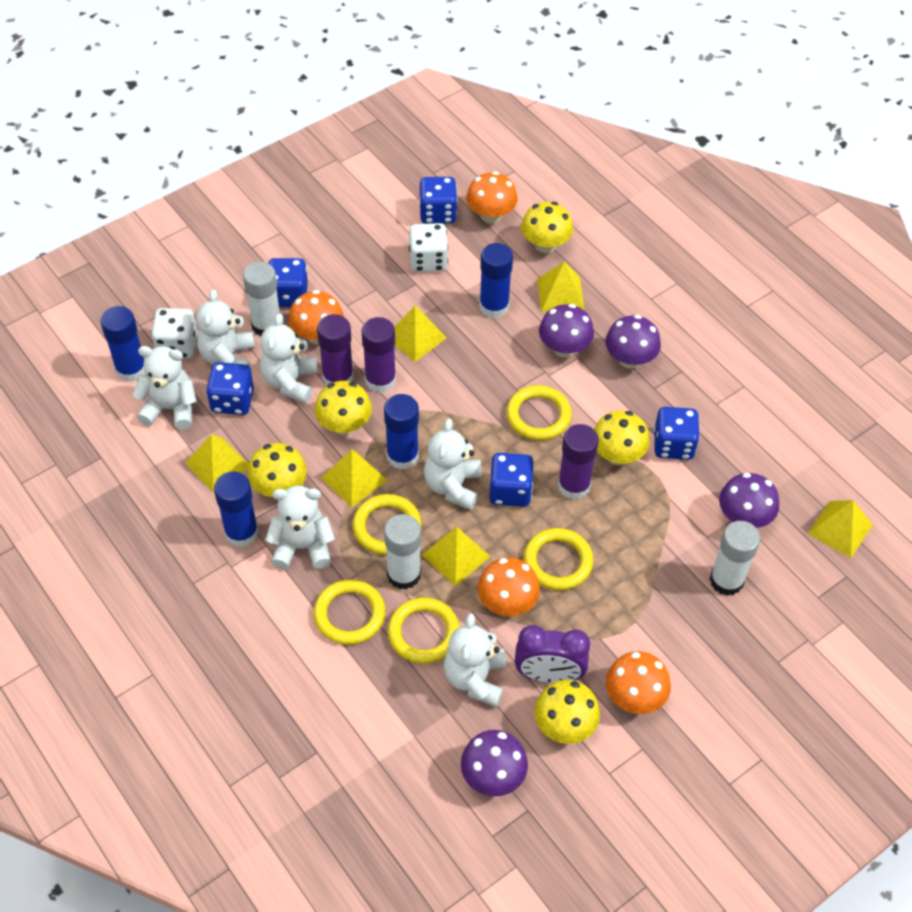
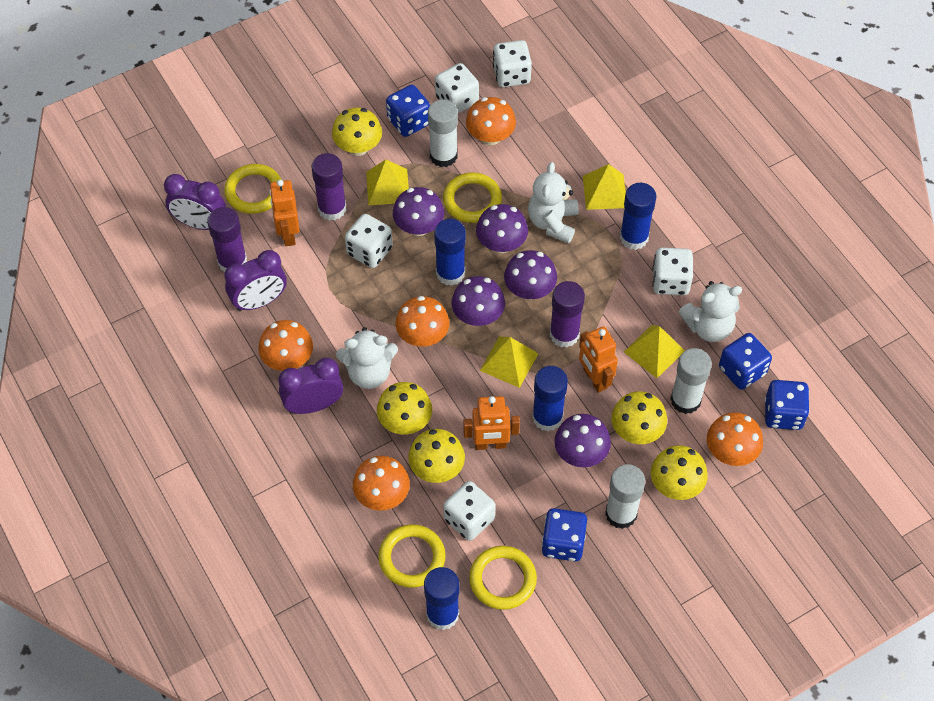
blue dice: 5 -> 4
orange mushroom: 4 -> 5
orange robot: 0 -> 3
purple clock: 1 -> 3
purple mushroom: 4 -> 5
white dice: 2 -> 5
white teddy bear: 6 -> 3
yellow pyramid: 6 -> 4
yellow ring: 5 -> 4

